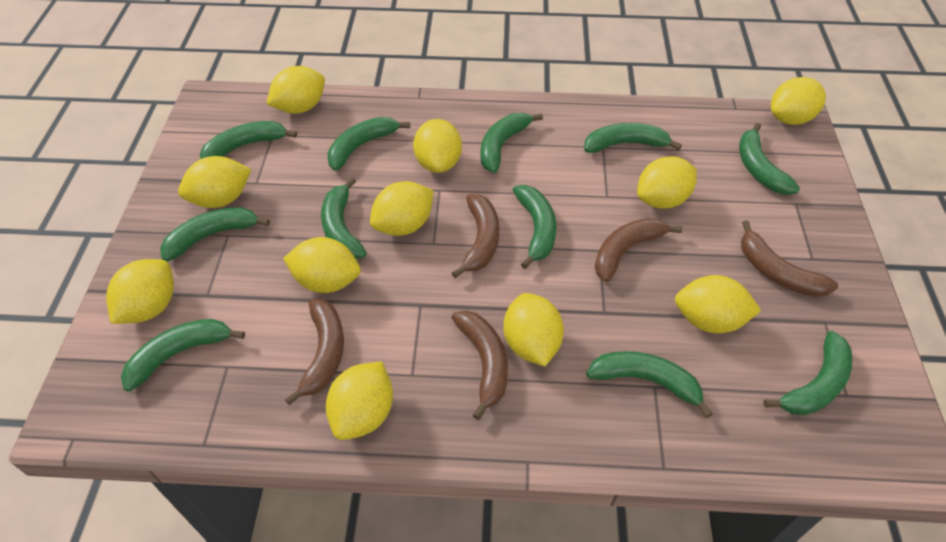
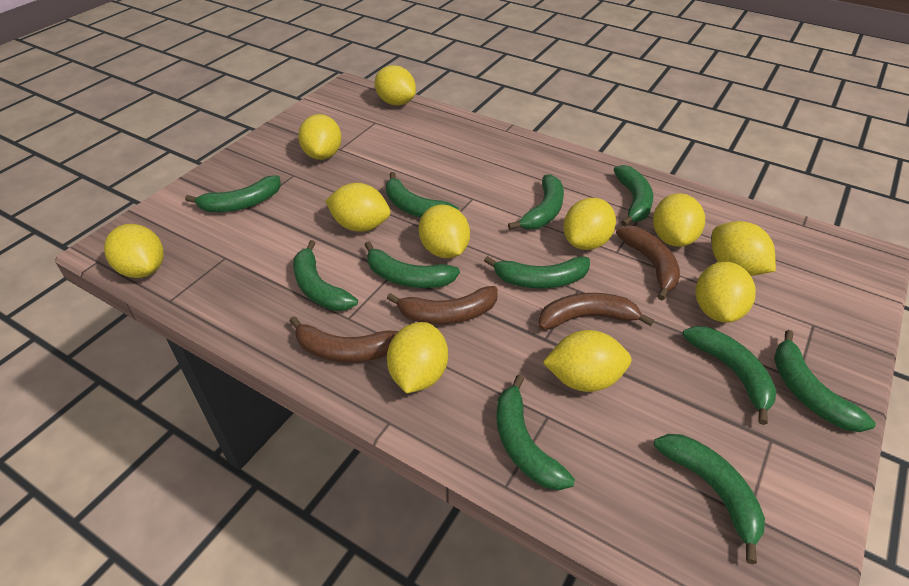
brown banana: 5 -> 4

